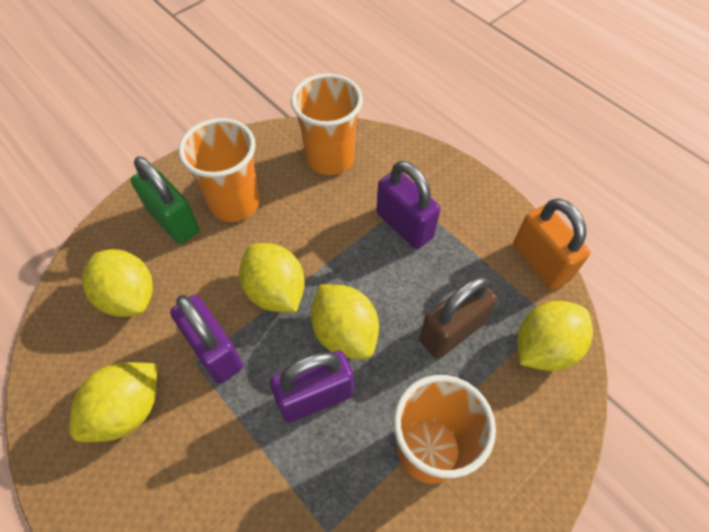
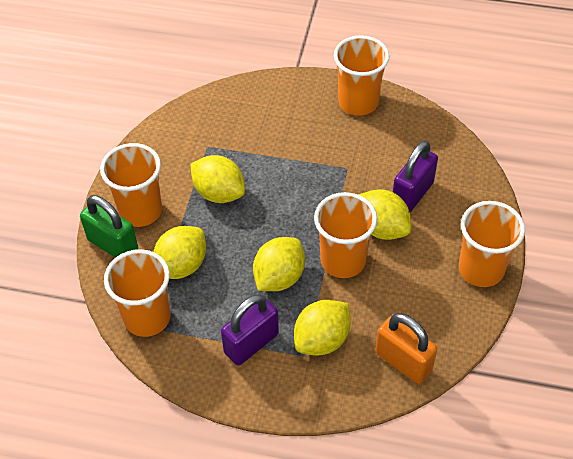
brown padlock: 1 -> 0
orange cup: 3 -> 5
purple padlock: 3 -> 2

